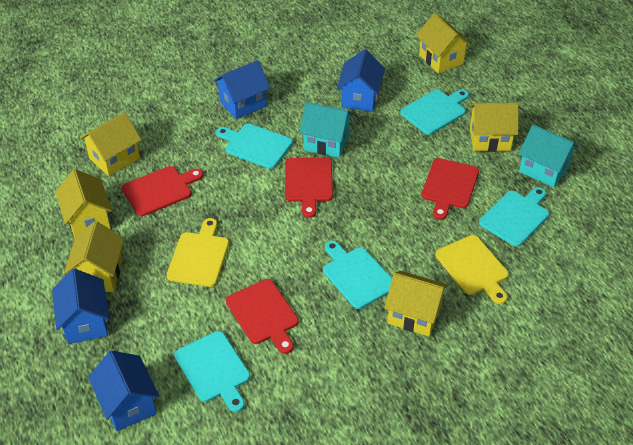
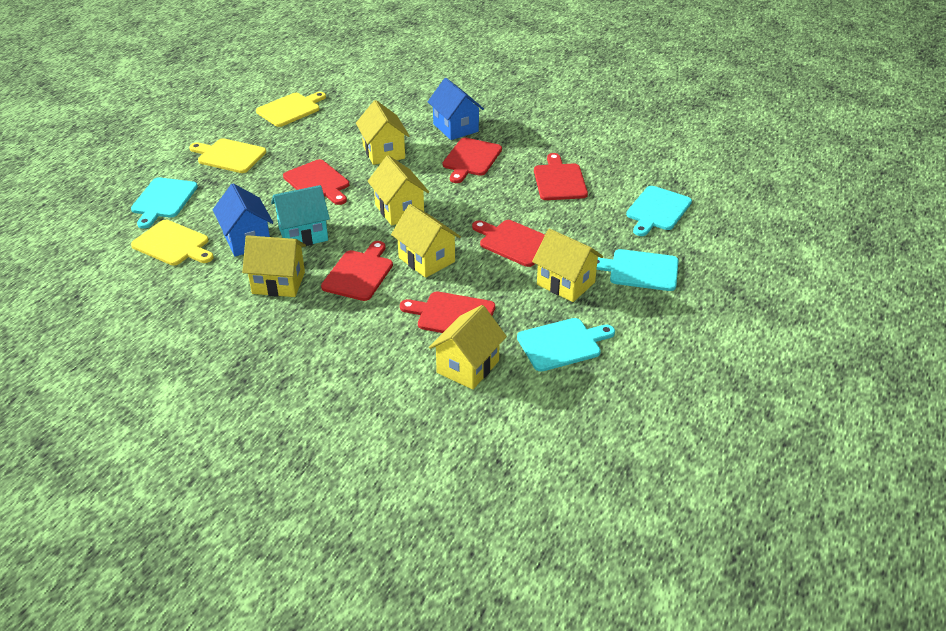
blue house: 4 -> 2
red cutting board: 4 -> 6
turquoise cutting board: 5 -> 4
turquoise house: 2 -> 1
yellow cutting board: 2 -> 3

